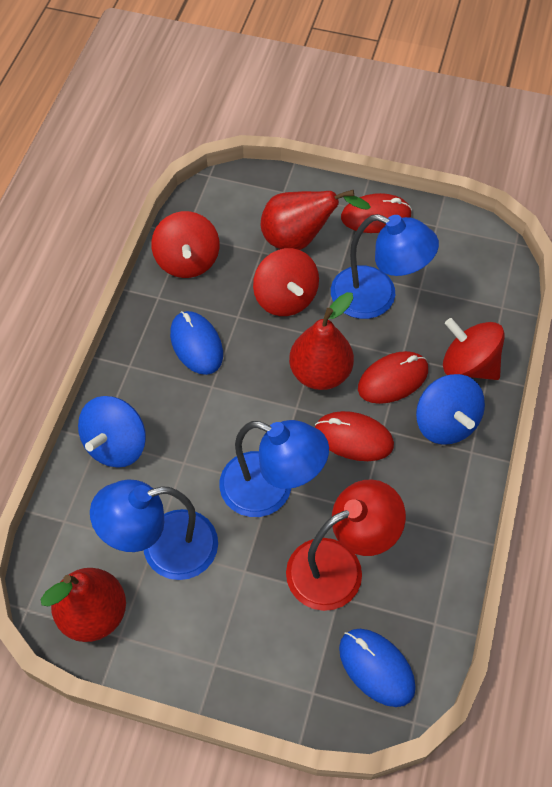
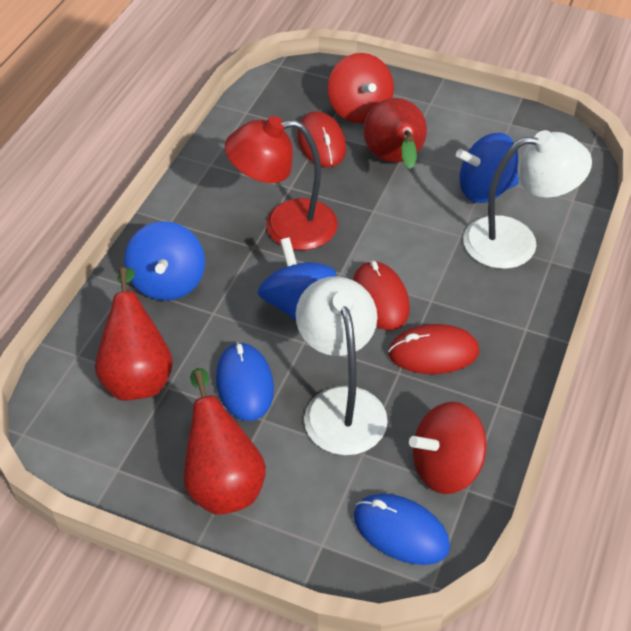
blue lamp: 3 -> 0
blue spinning top: 2 -> 3
red spinning top: 3 -> 2
white lamp: 0 -> 2

